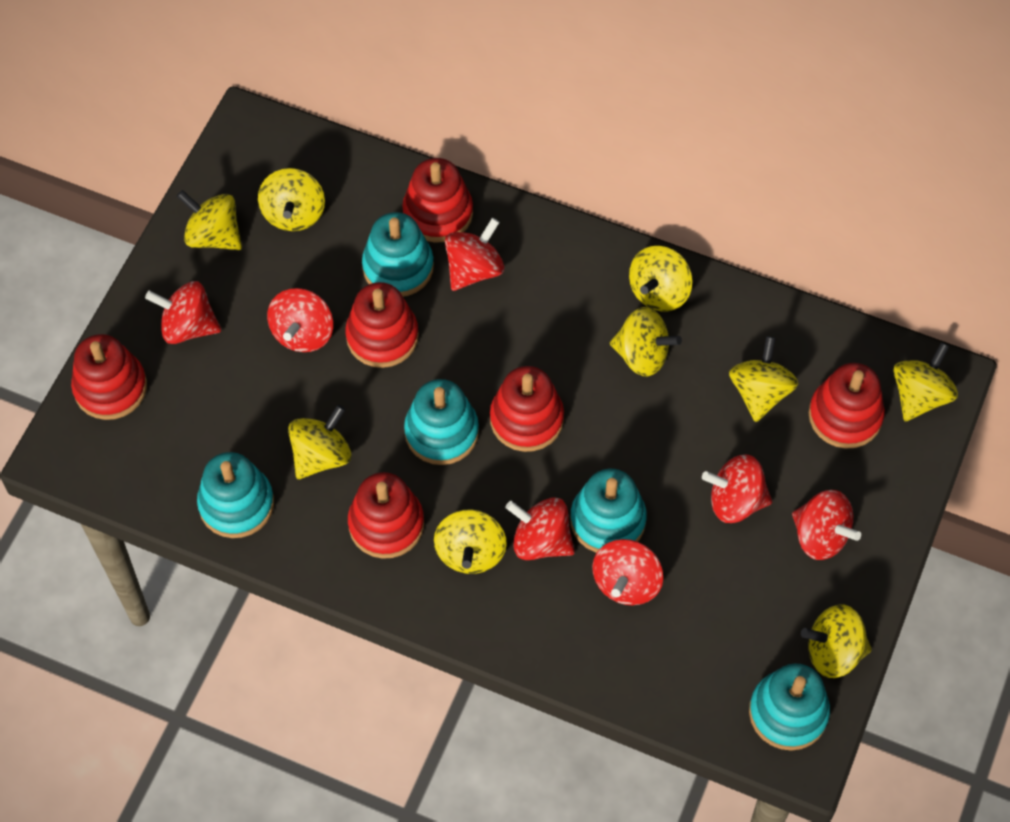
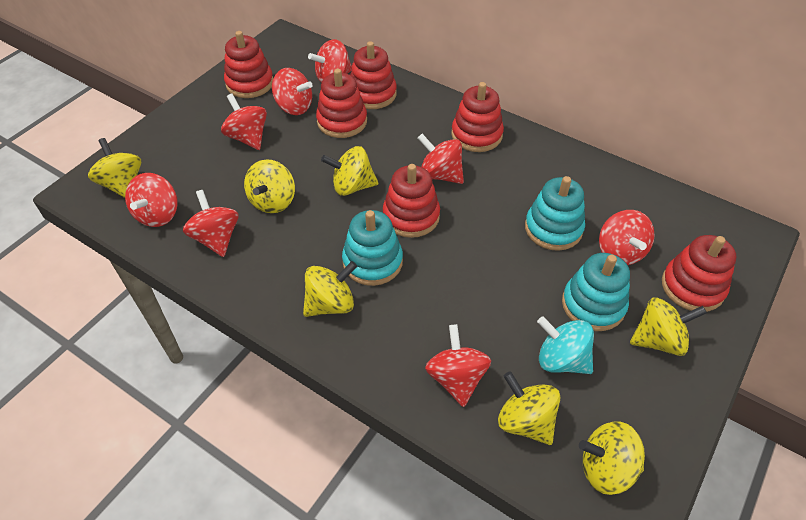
red spinning top: 7 -> 8
turquoise spinning top: 0 -> 1
turquoise stacking toy: 5 -> 3
yellow spinning top: 9 -> 7

